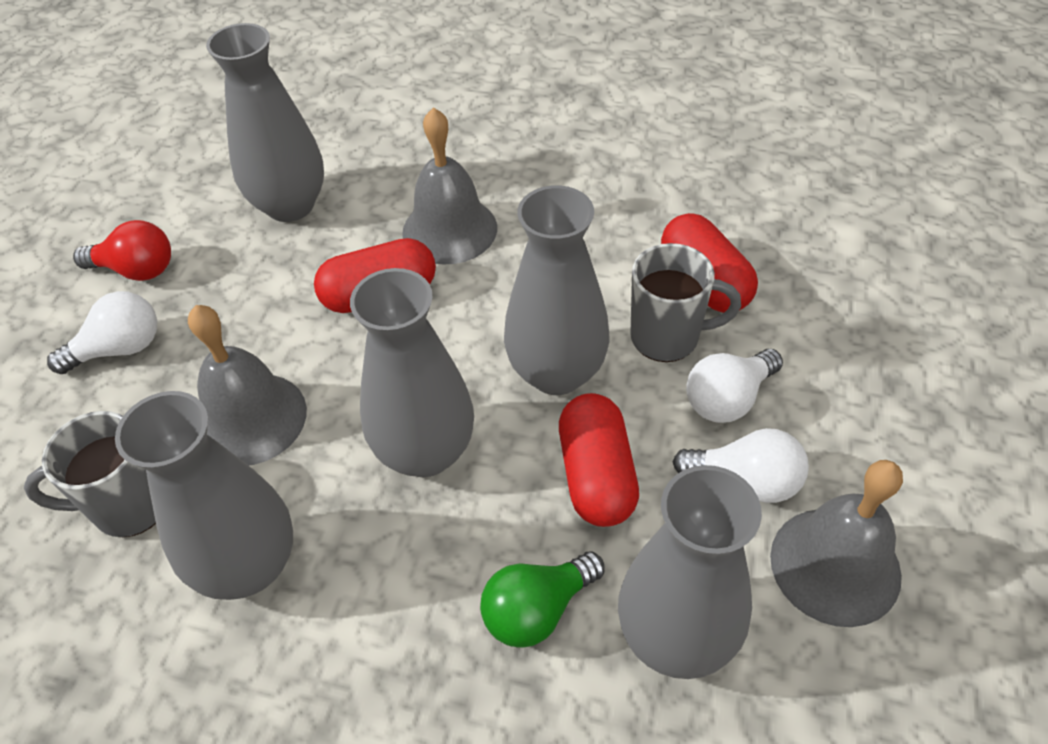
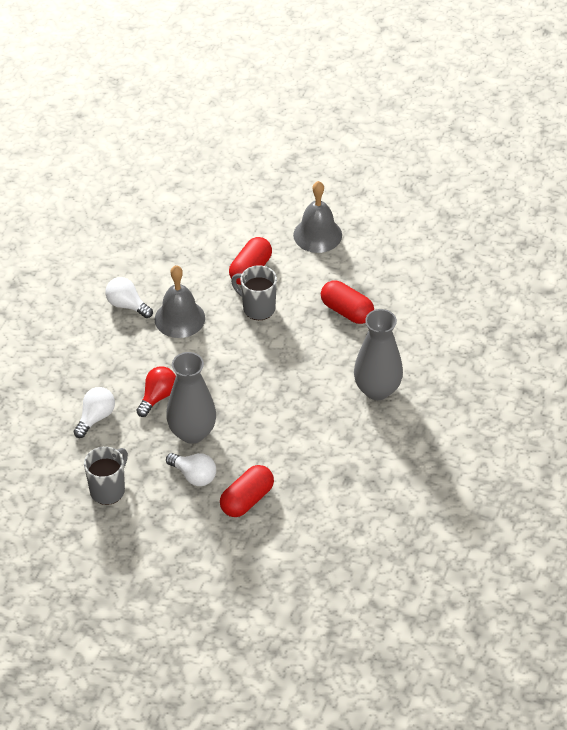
green light bulb: 1 -> 0
grey bell: 3 -> 2
grey vase: 5 -> 2

